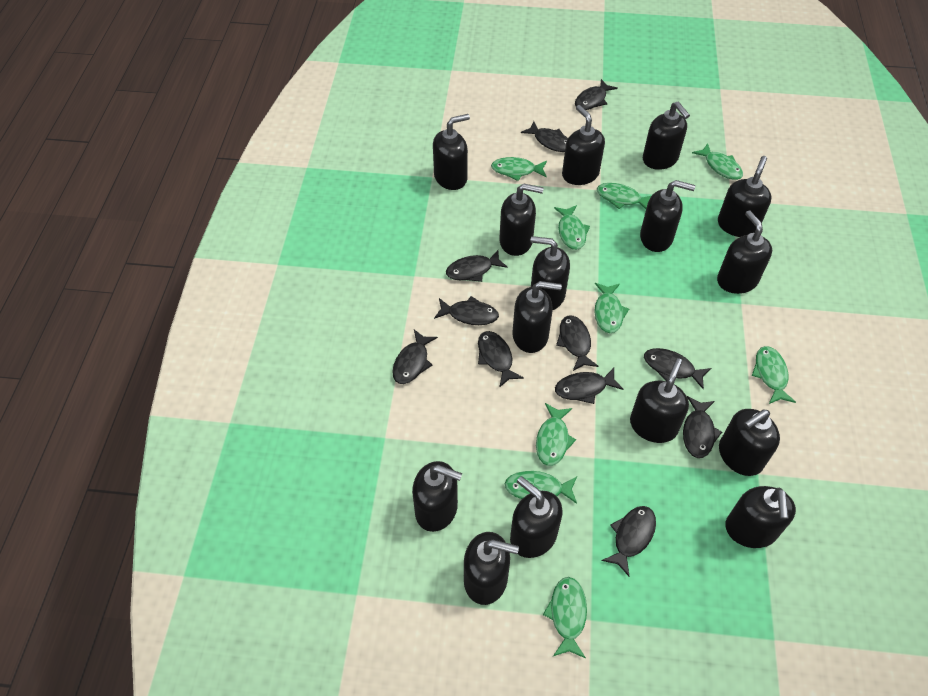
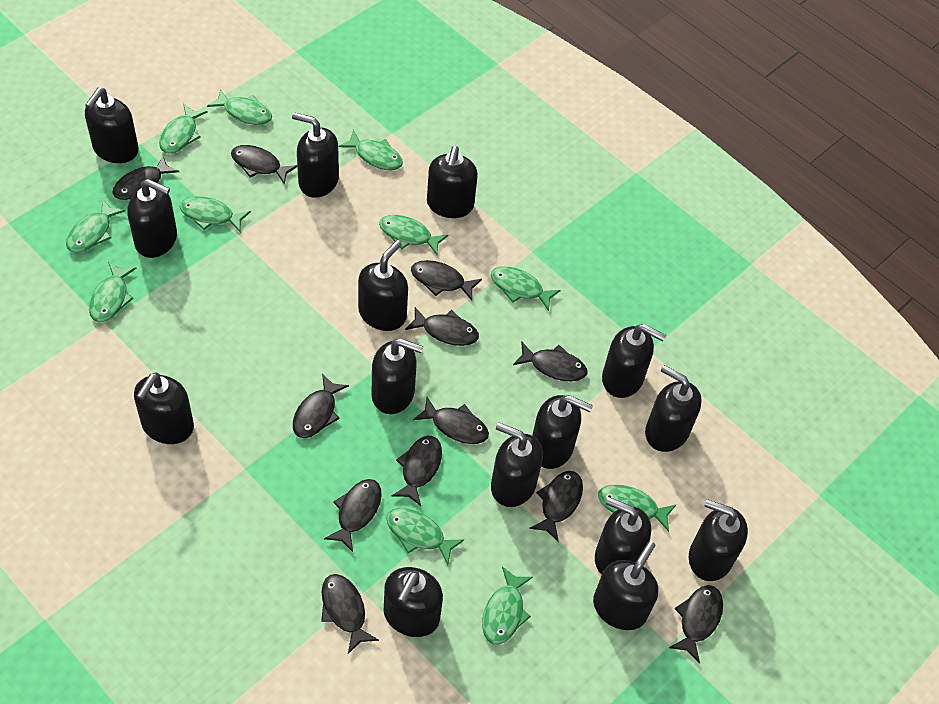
black fish: 11 -> 12
green fish: 9 -> 11

